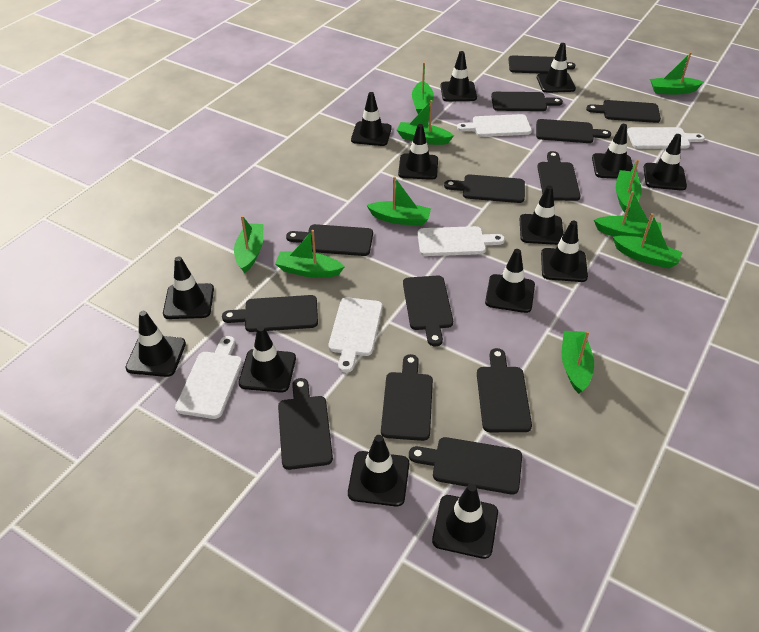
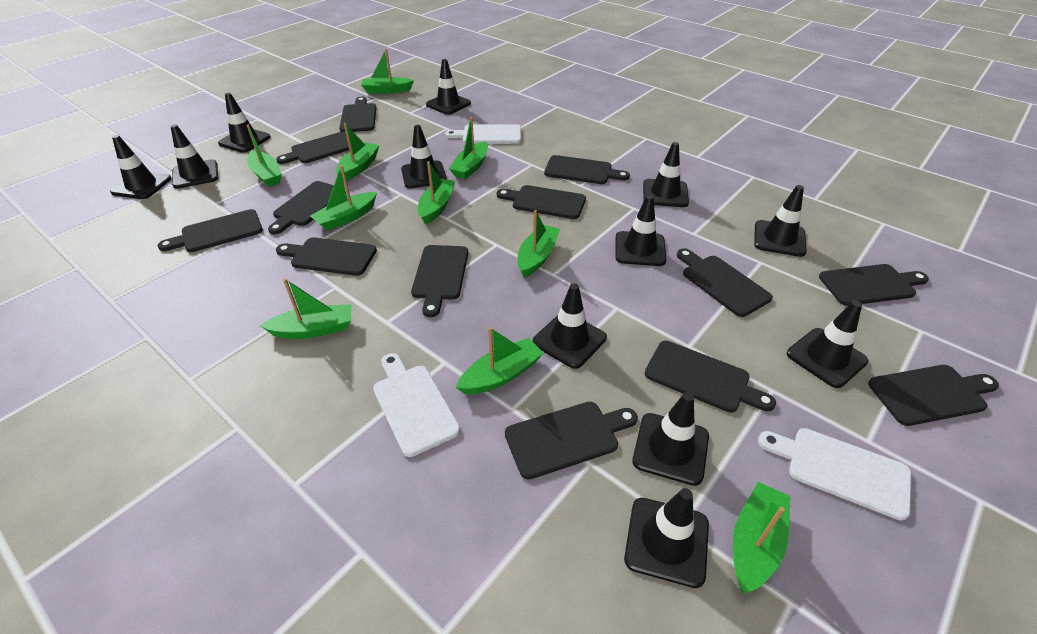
black traffic cone: 14 -> 12
white cutting board: 5 -> 3

